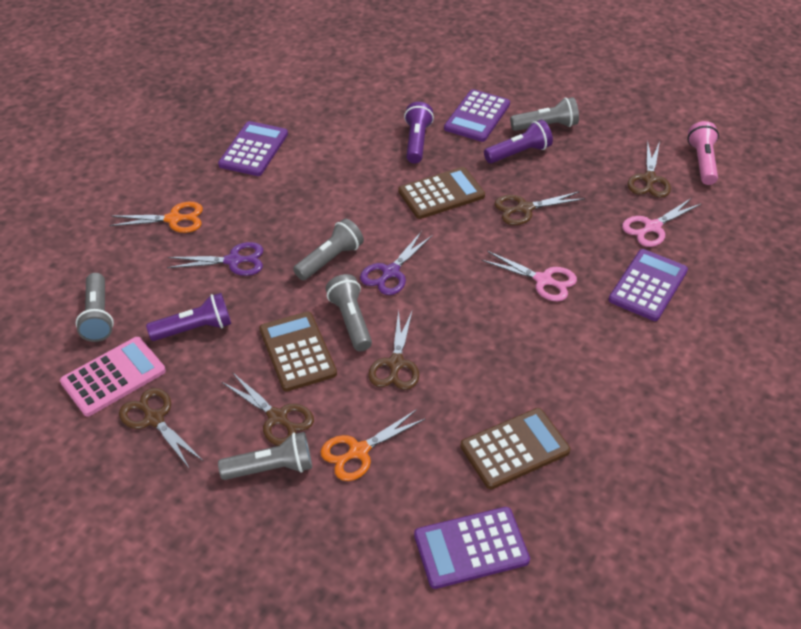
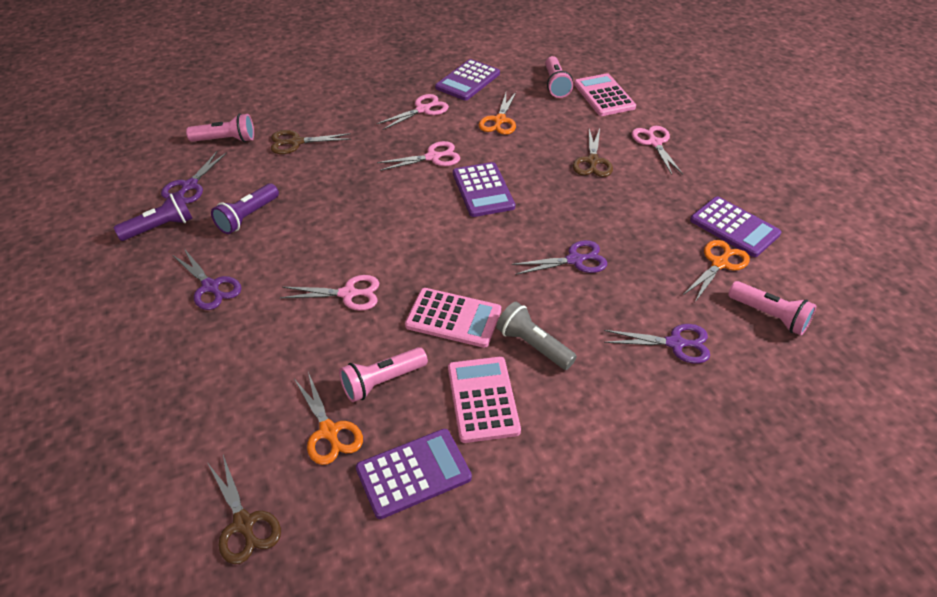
brown calculator: 3 -> 0
brown scissors: 5 -> 3
grey flashlight: 5 -> 1
orange scissors: 2 -> 3
pink calculator: 1 -> 3
pink flashlight: 1 -> 4
pink scissors: 2 -> 4
purple flashlight: 3 -> 2
purple scissors: 2 -> 4

